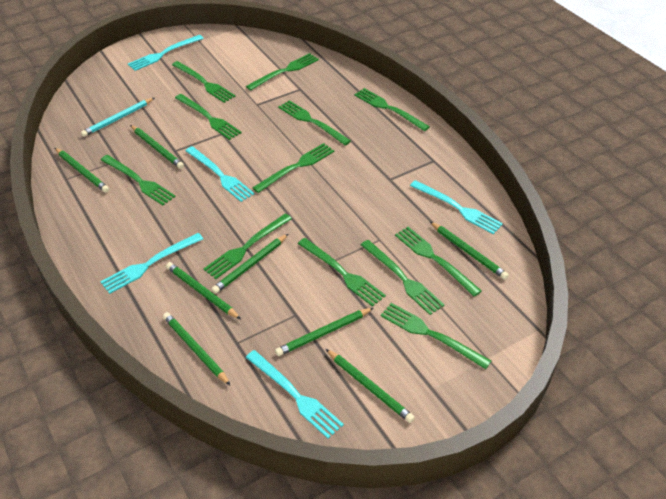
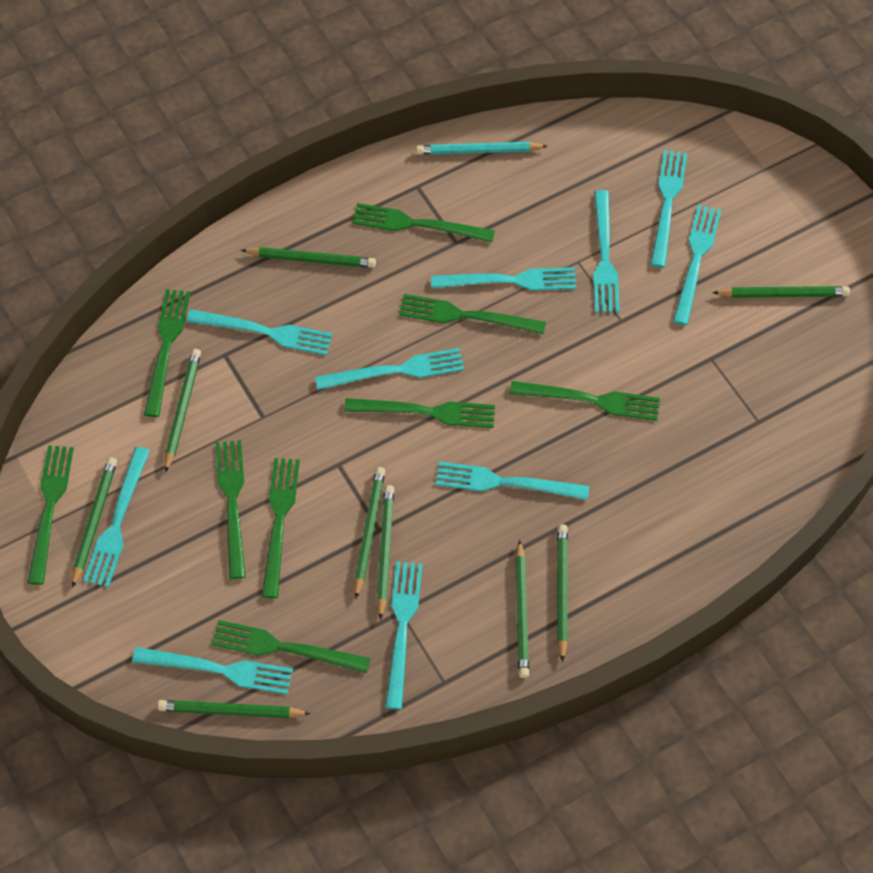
green fork: 12 -> 9
green pencil: 8 -> 9
turquoise fork: 5 -> 10

